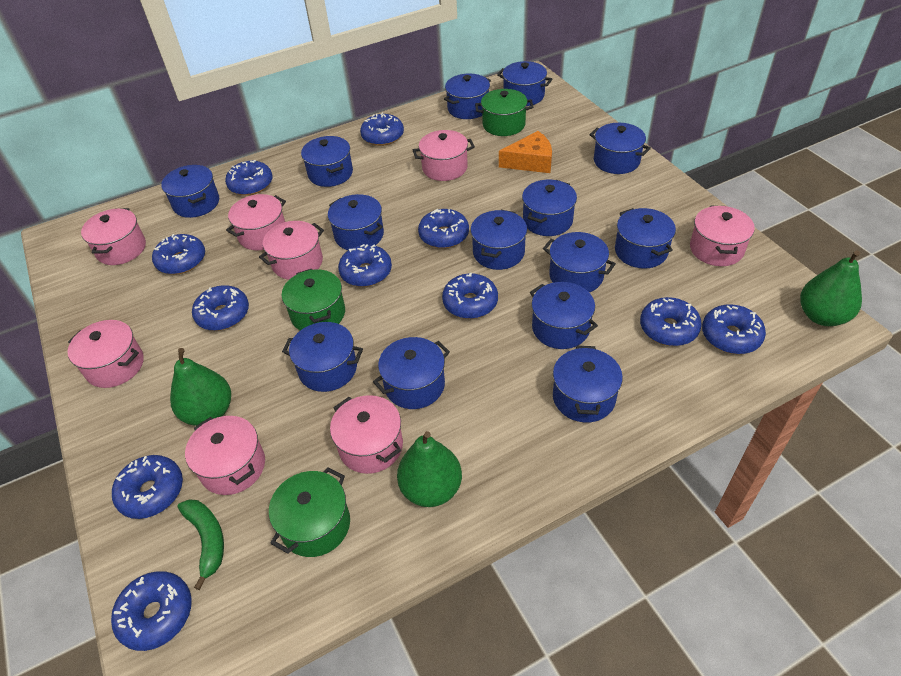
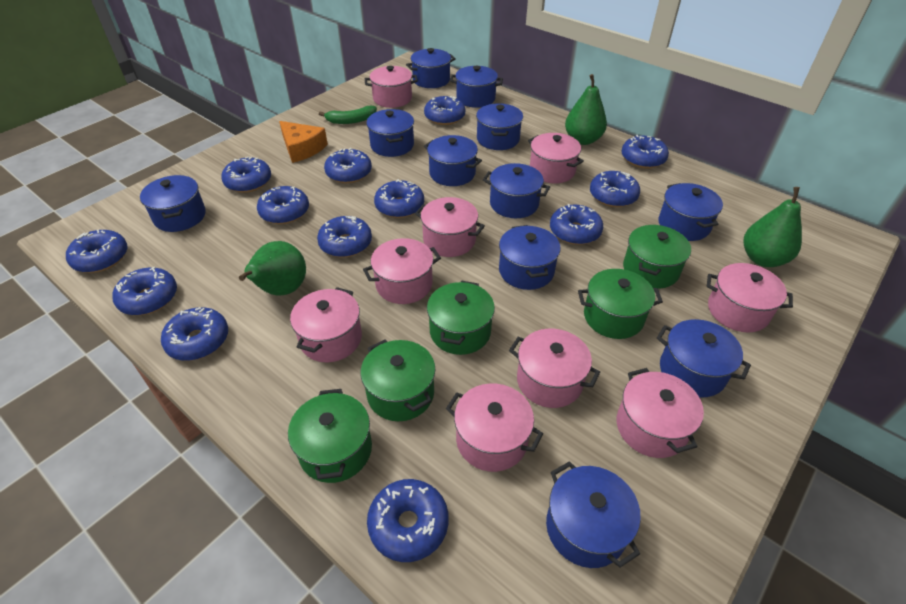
blue donut: 11 -> 13
blue pot: 14 -> 11
green pot: 3 -> 5
pink pot: 8 -> 9

